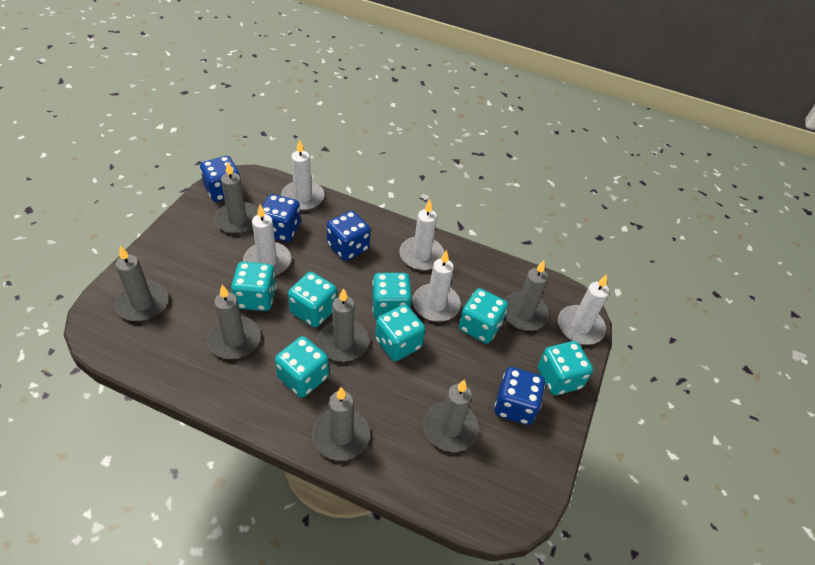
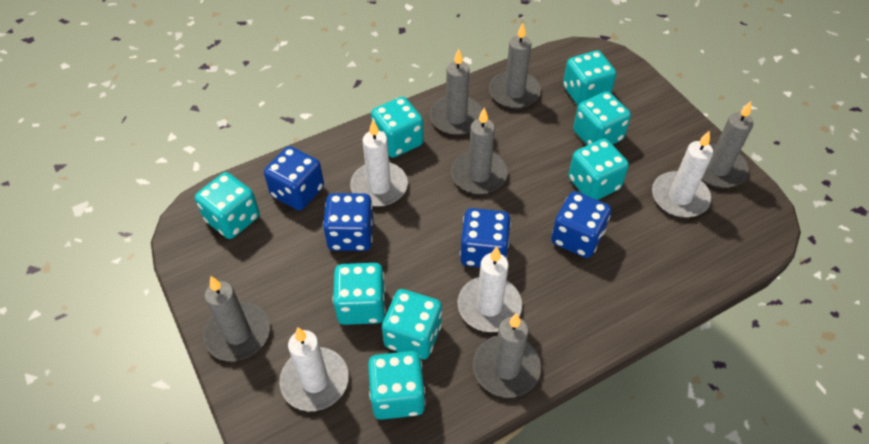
grey candle: 7 -> 6
turquoise dice: 7 -> 8
white candle: 5 -> 4

